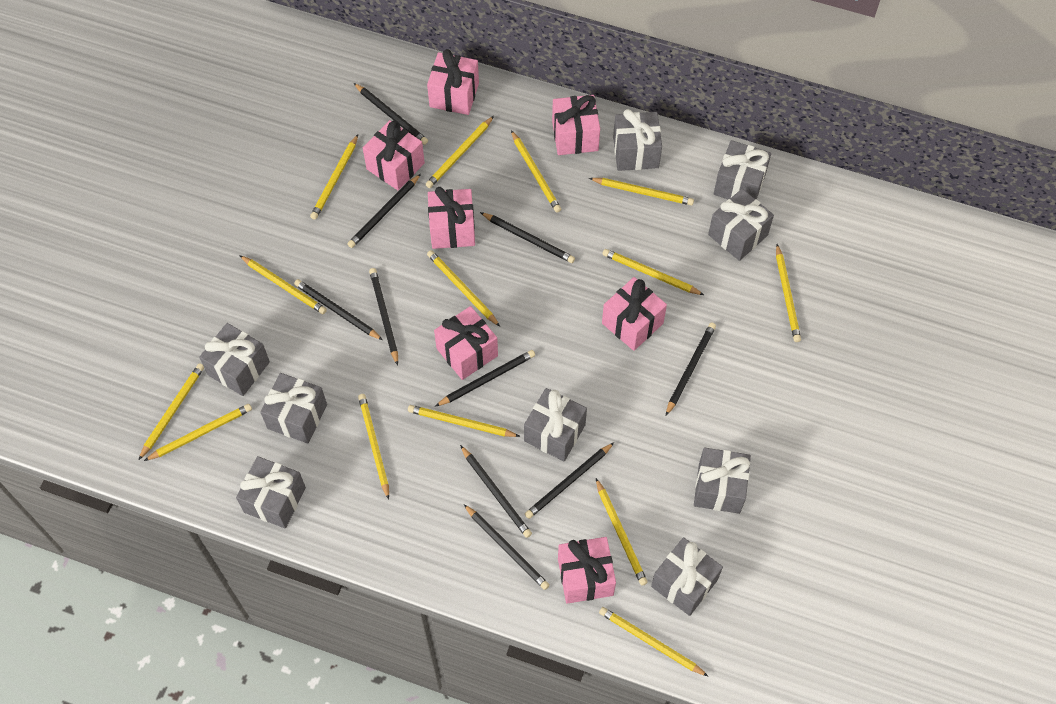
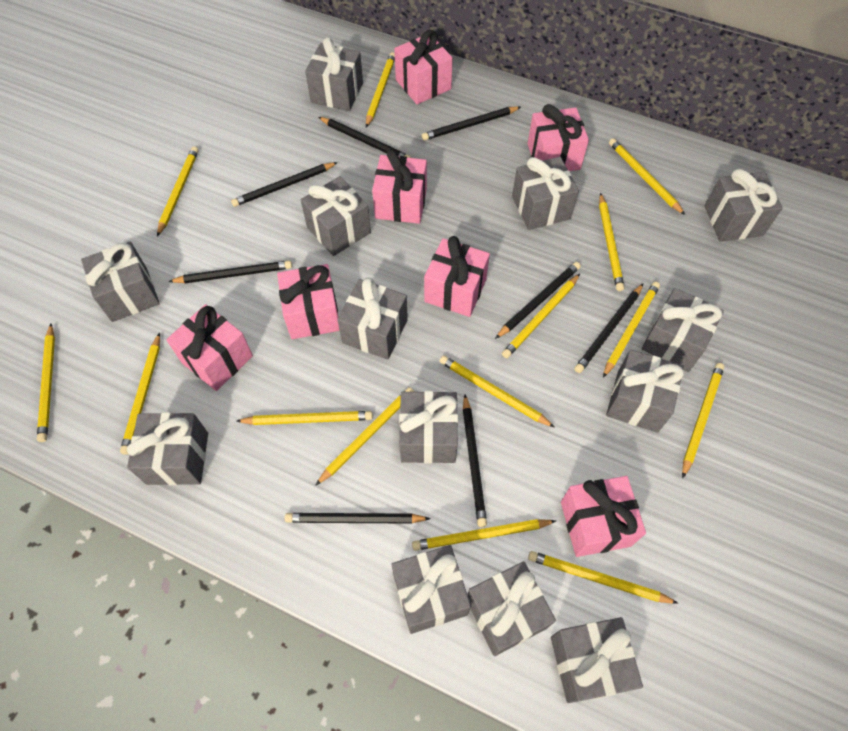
black pencil: 10 -> 8
grey gift: 9 -> 13

